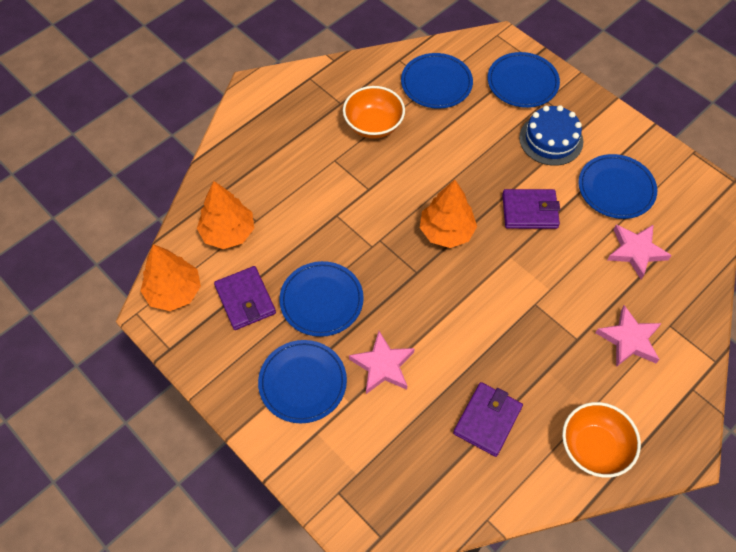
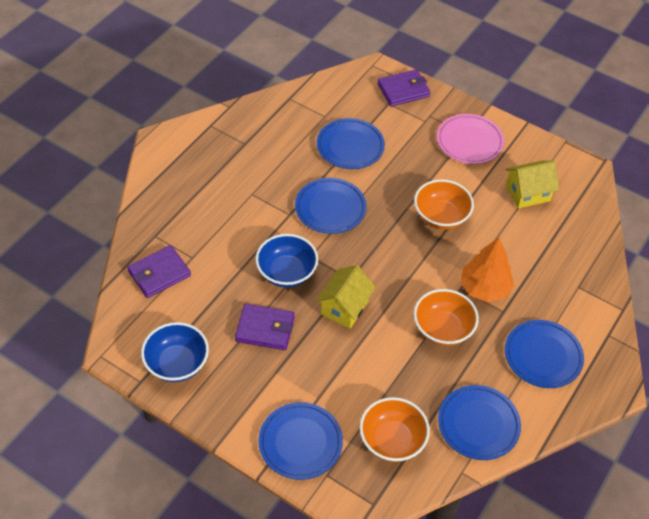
blue bowl: 0 -> 2
blue cake: 1 -> 0
orange bowl: 2 -> 3
orange tree: 3 -> 1
pink plate: 0 -> 1
pink star: 3 -> 0
yellow house: 0 -> 2

